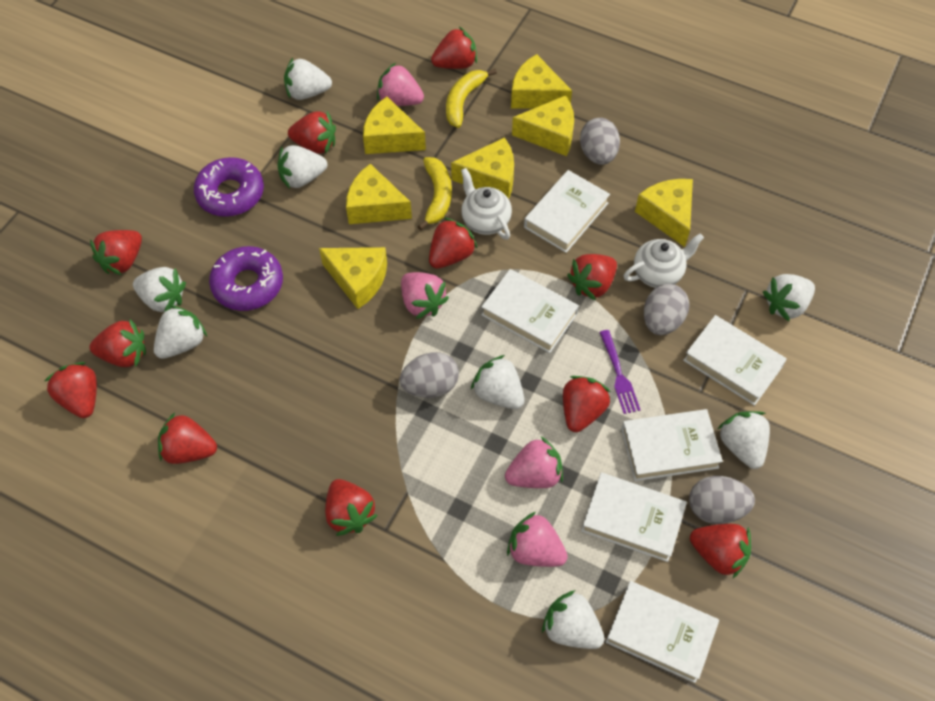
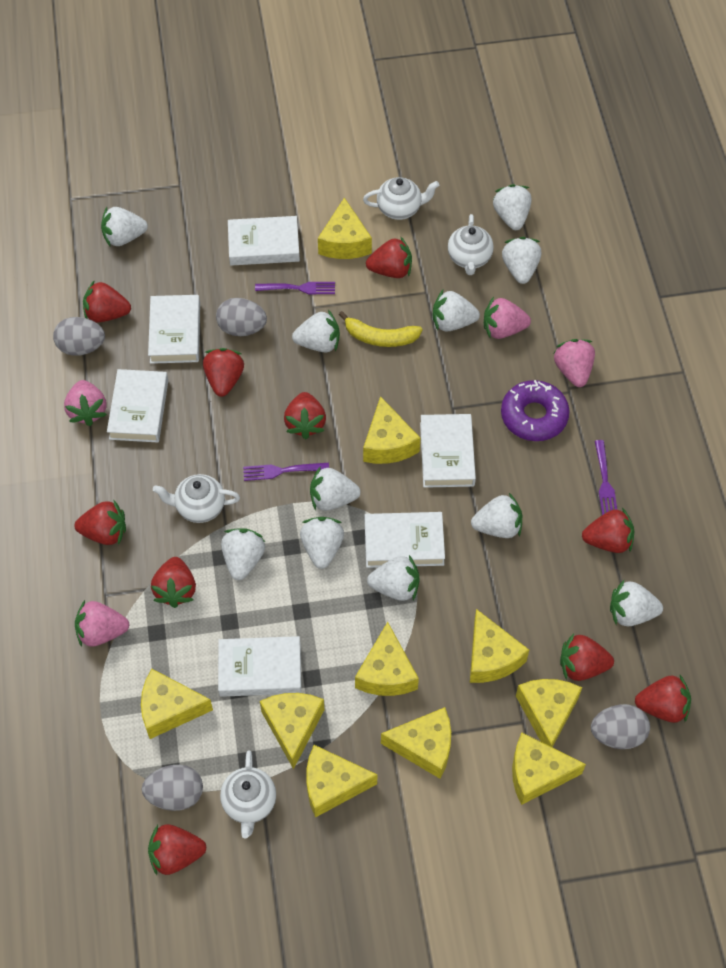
purple donut: 2 -> 1
purple fork: 1 -> 3
red strawberry: 11 -> 10
white strawberry: 8 -> 11
white teapot: 2 -> 4
yellow banana: 2 -> 1
yellow cheese: 7 -> 10

